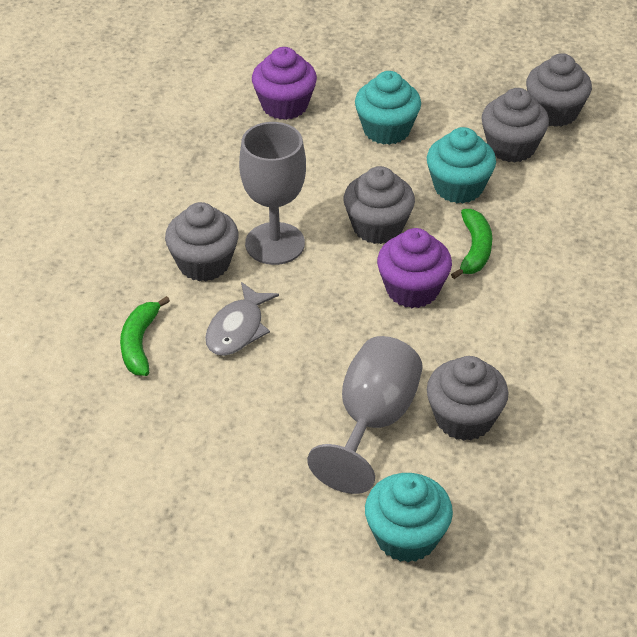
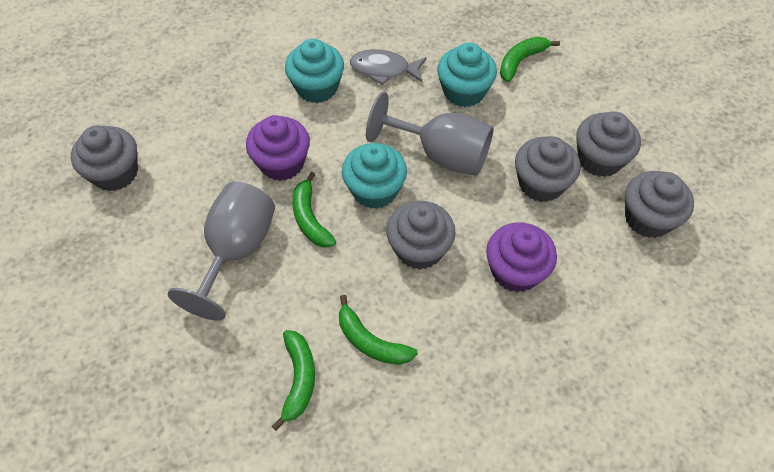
green banana: 2 -> 4

